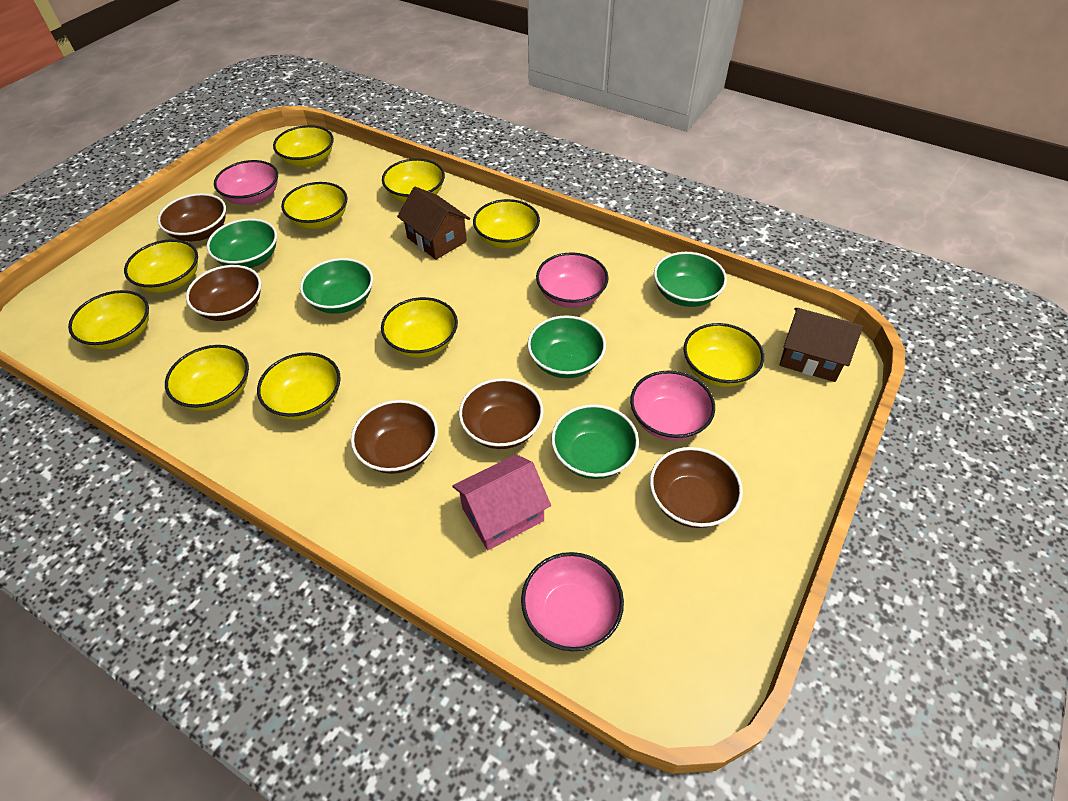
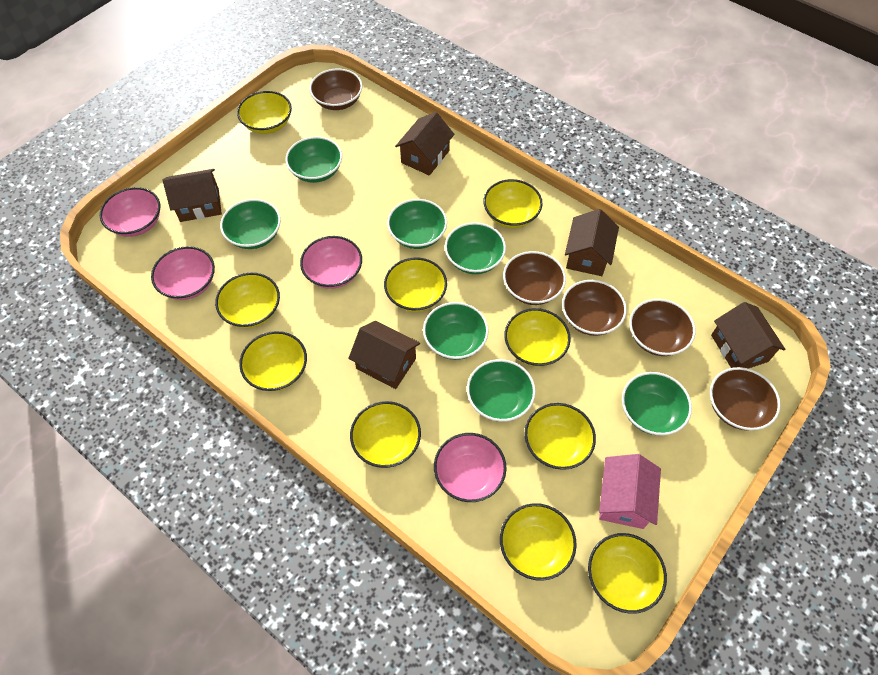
brown house: 2 -> 5
green bowl: 5 -> 7

